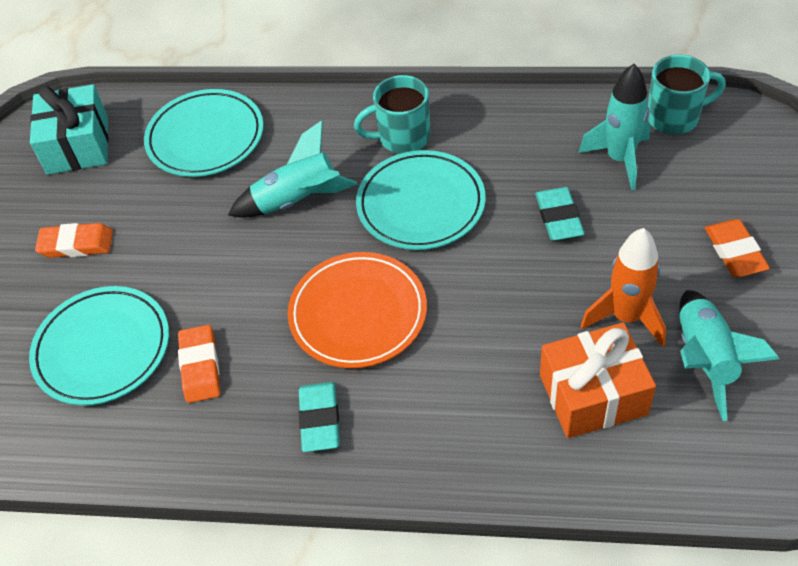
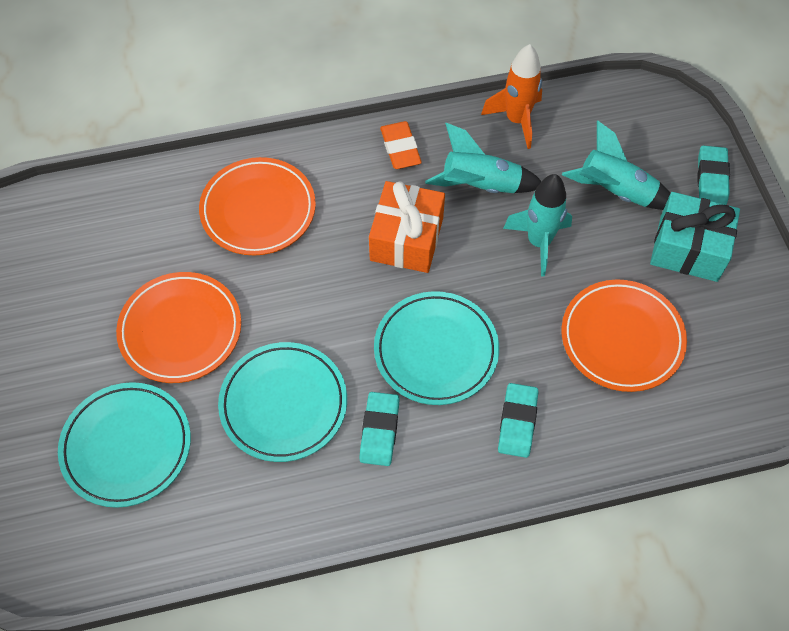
orange eraser: 3 -> 1
orange plate: 1 -> 3
turquoise eraser: 2 -> 3
turquoise mug: 2 -> 0

